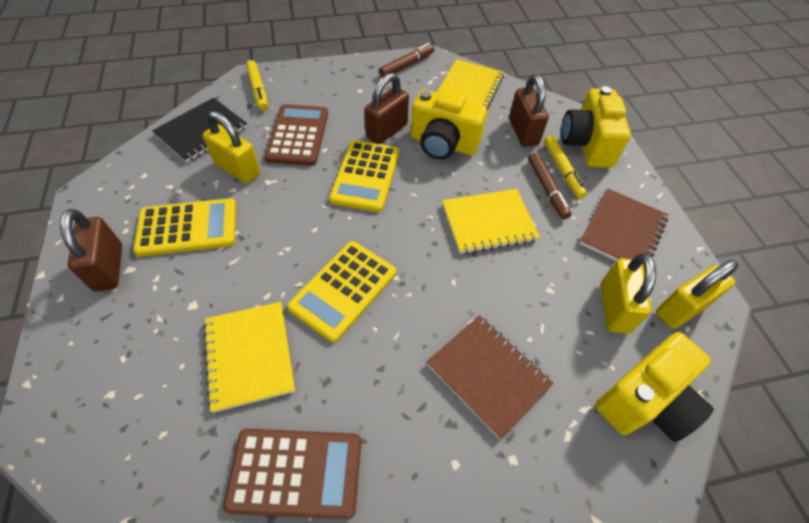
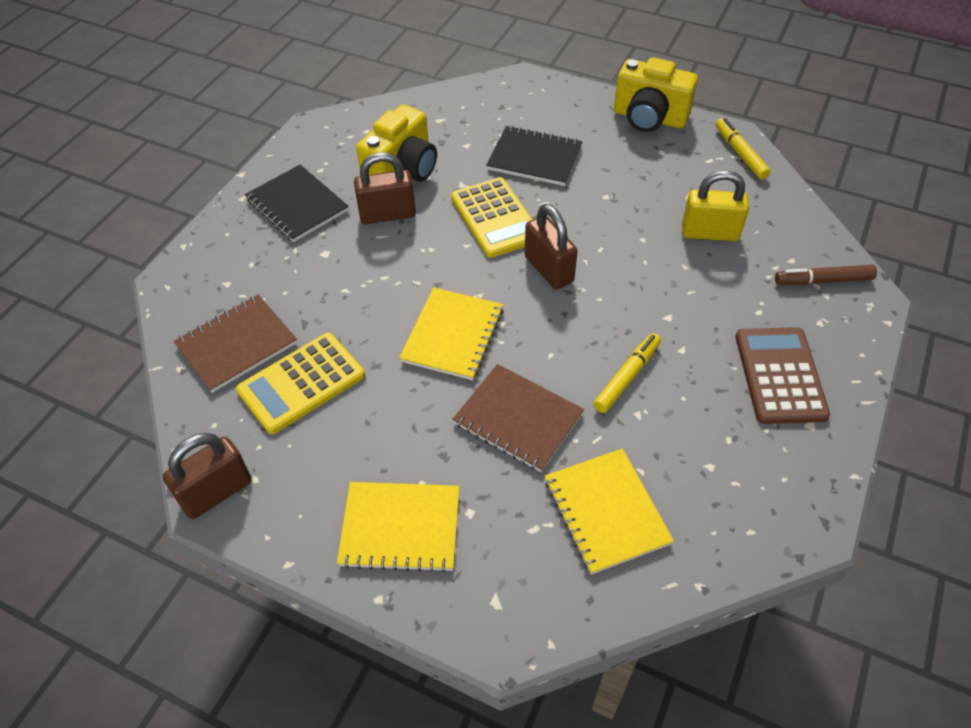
black notebook: 1 -> 2
brown calculator: 2 -> 1
brown marker: 2 -> 1
yellow calculator: 3 -> 2
yellow camera: 3 -> 2
yellow padlock: 3 -> 1

